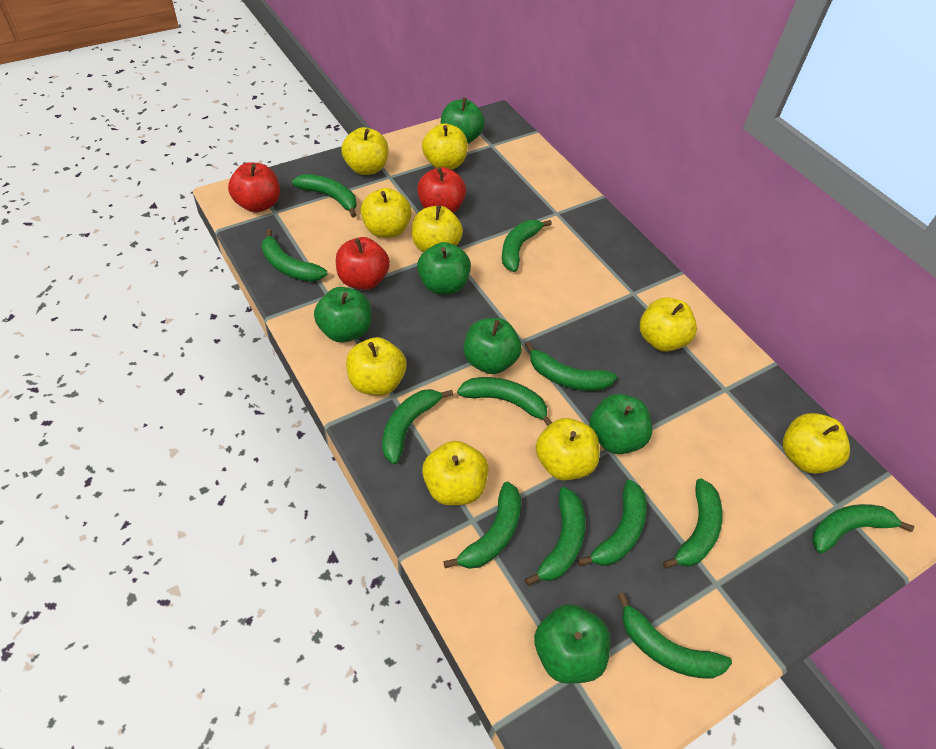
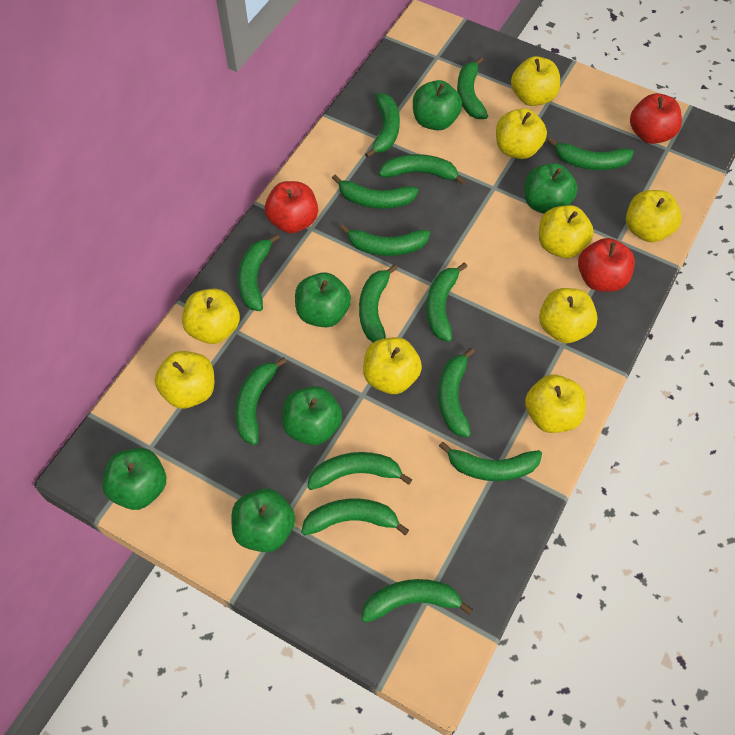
green banana: 12 -> 15

